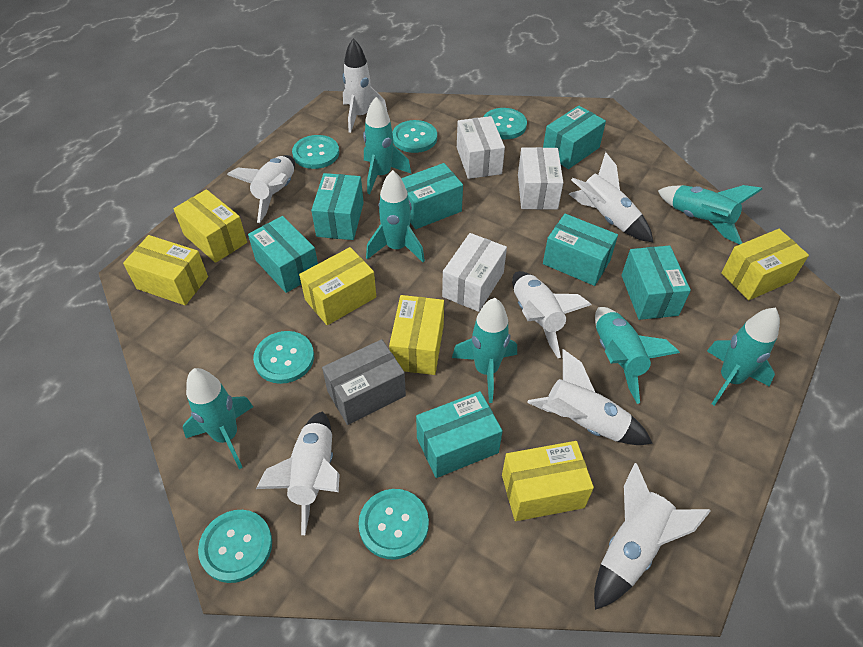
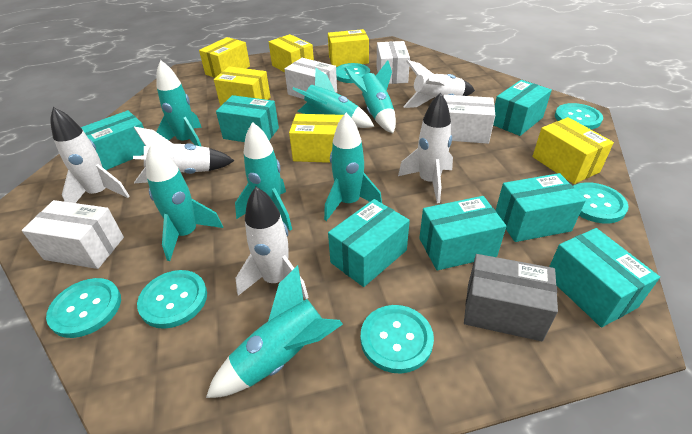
white box: 3 -> 4
white rocket: 7 -> 5

